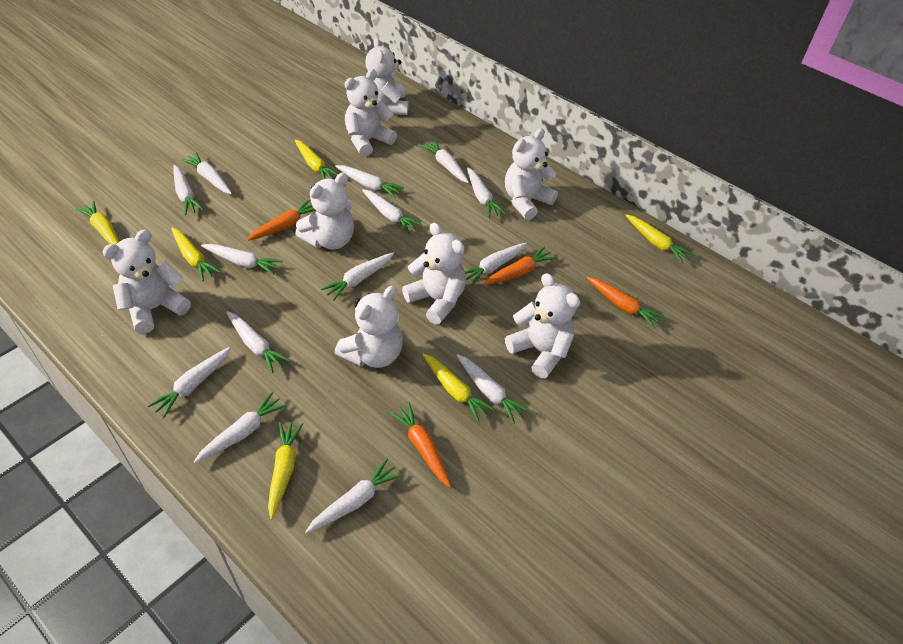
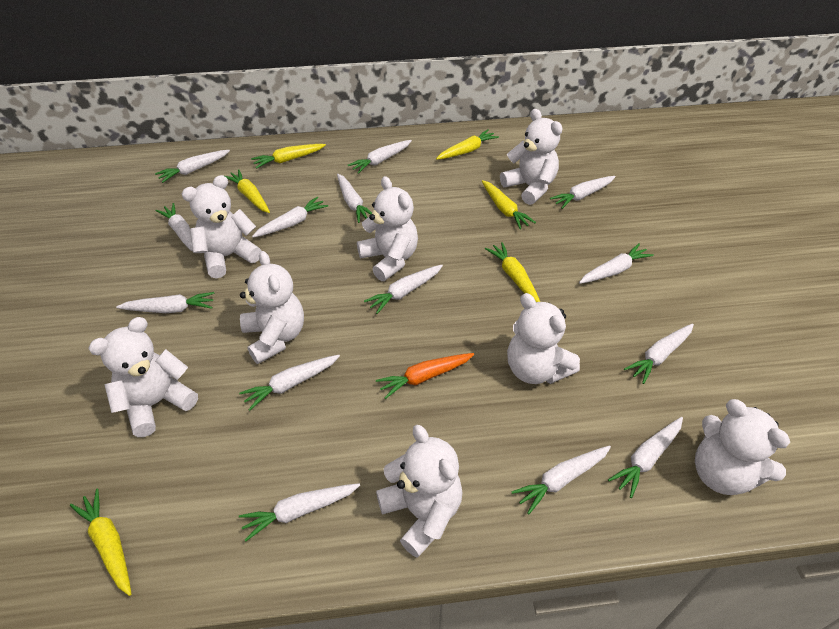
orange carrot: 4 -> 1

